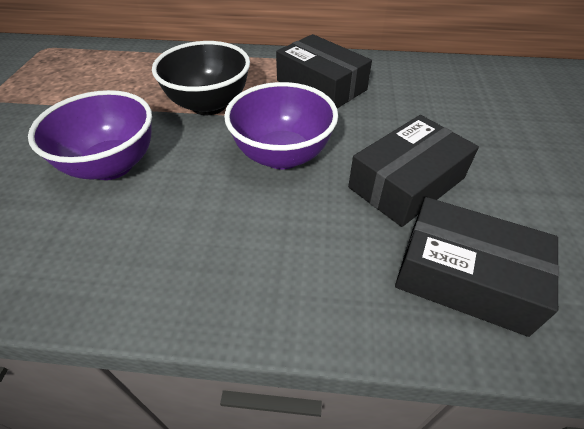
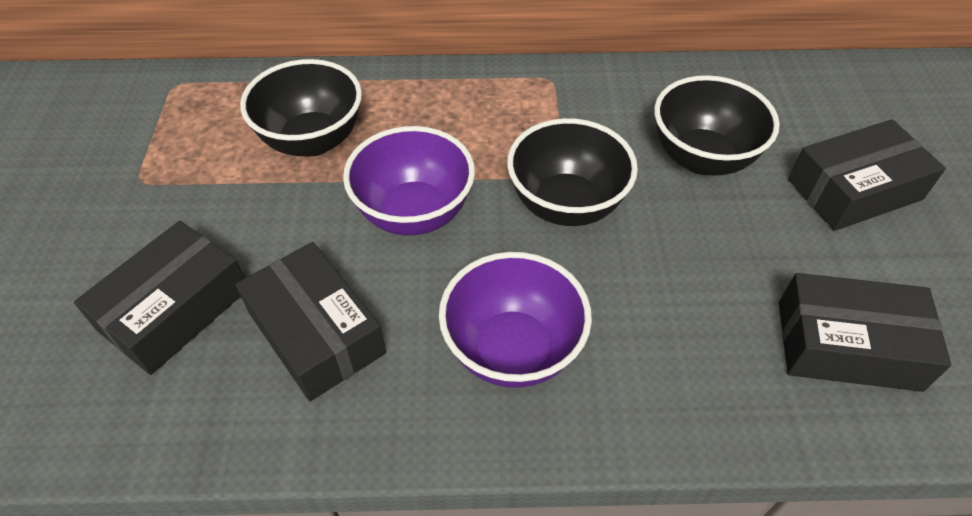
black bowl: 1 -> 3
black box: 3 -> 4

